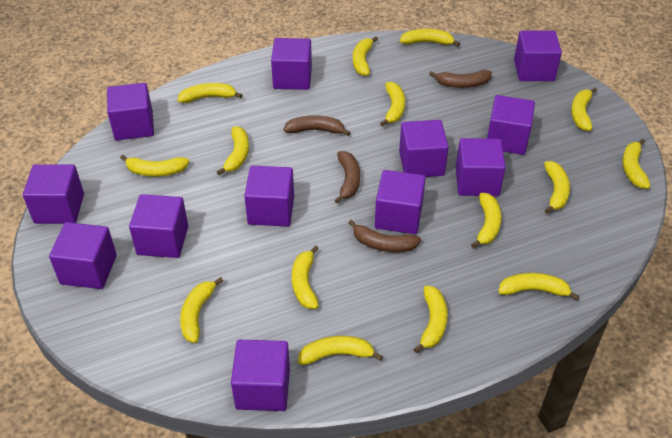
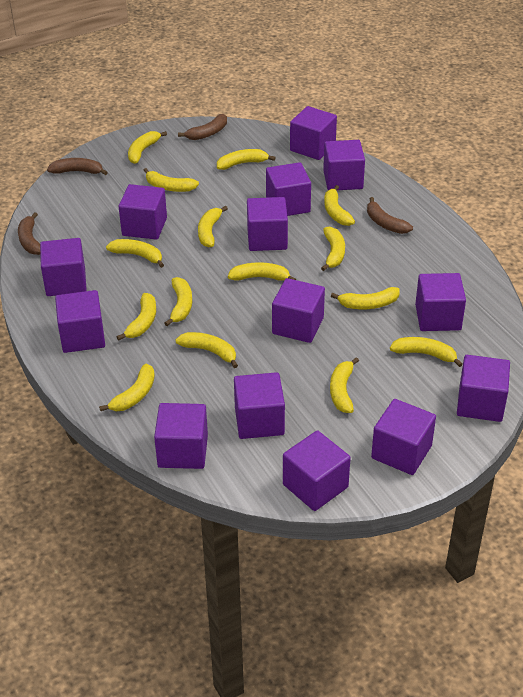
purple cube: 12 -> 14

